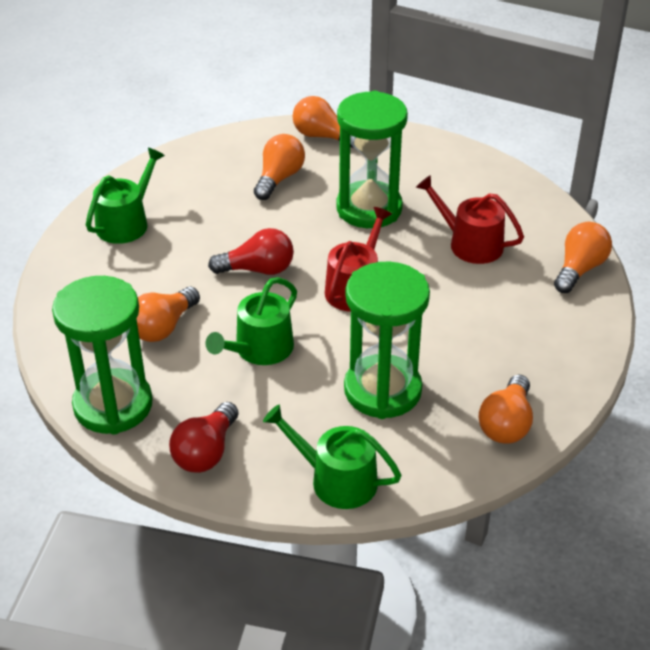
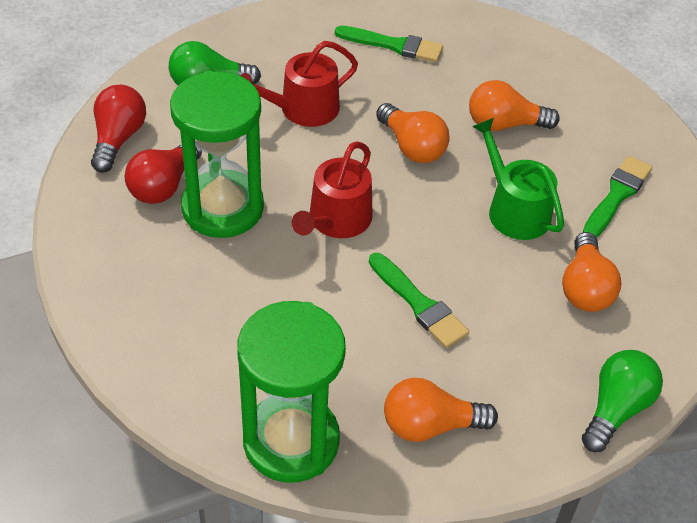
green brush: 0 -> 3
green hourglass: 3 -> 2
green light bulb: 0 -> 2
green watering can: 3 -> 1
orange light bulb: 5 -> 4

